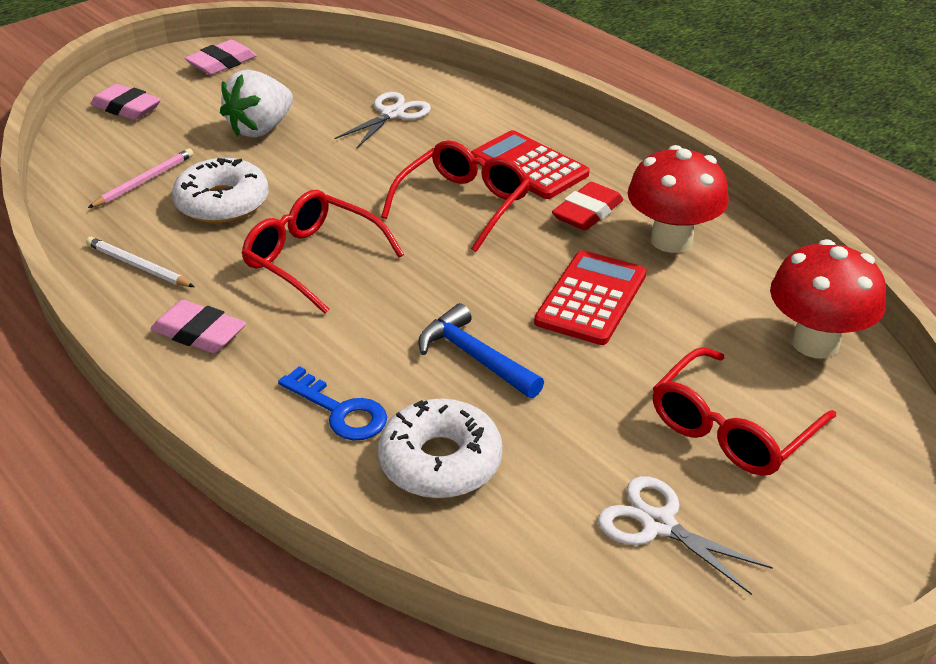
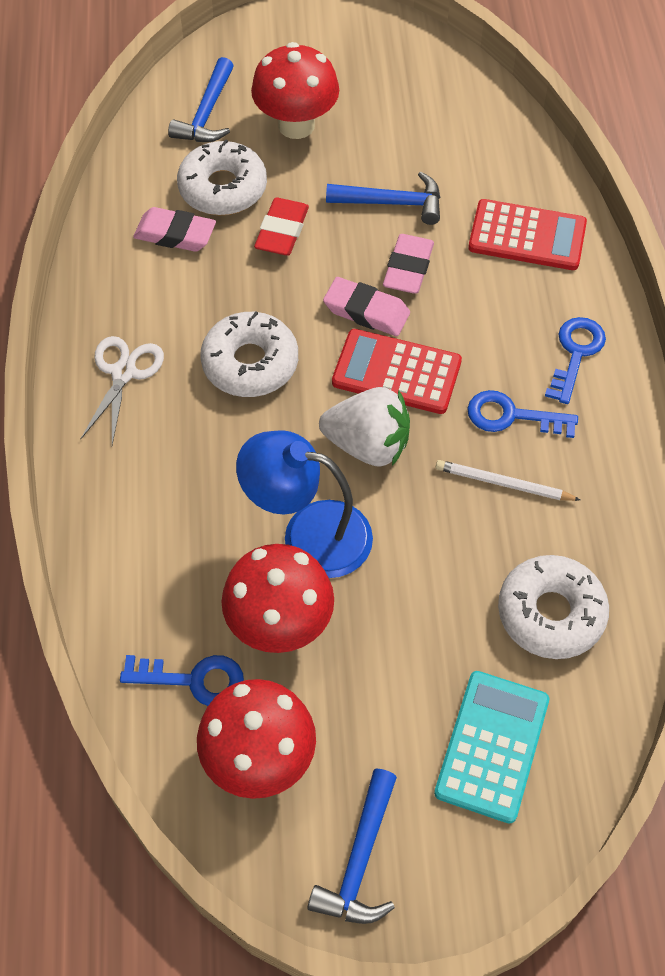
blue hammer: 1 -> 3
blue key: 1 -> 3
blue lamp: 0 -> 1
pink pencil: 1 -> 0
red glasses: 3 -> 0
red mushroom: 2 -> 3
turquoise calculator: 0 -> 1
white donut: 2 -> 3
white scissors: 2 -> 1

